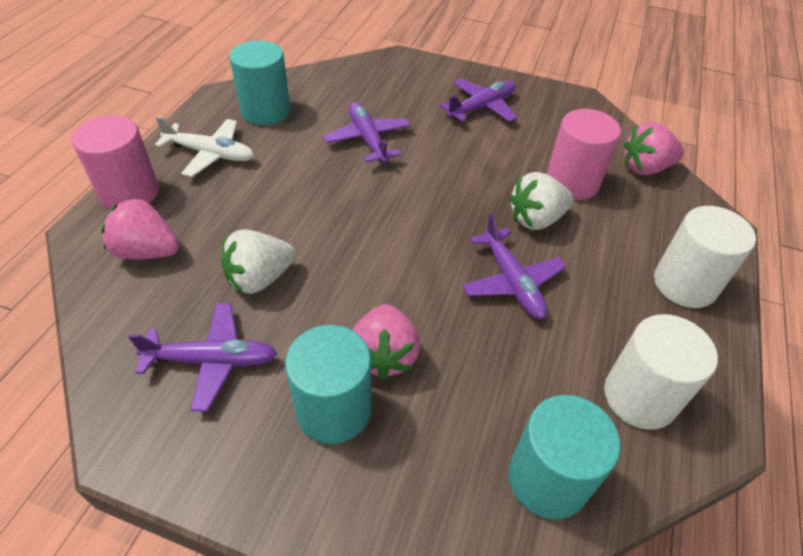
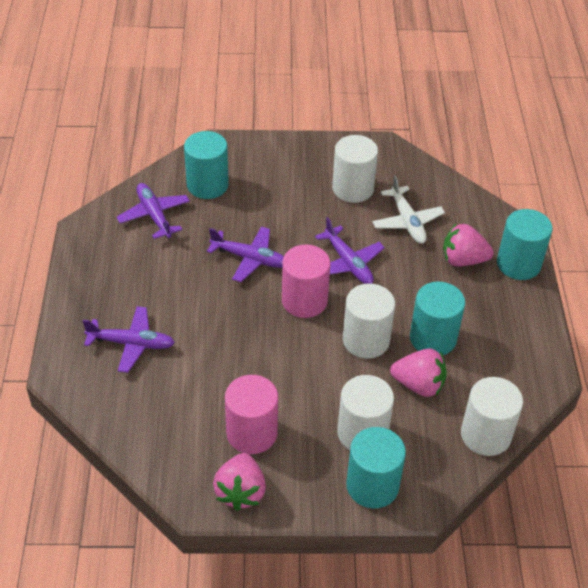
turquoise cylinder: 3 -> 4
white cylinder: 2 -> 4
white strawberry: 2 -> 0

